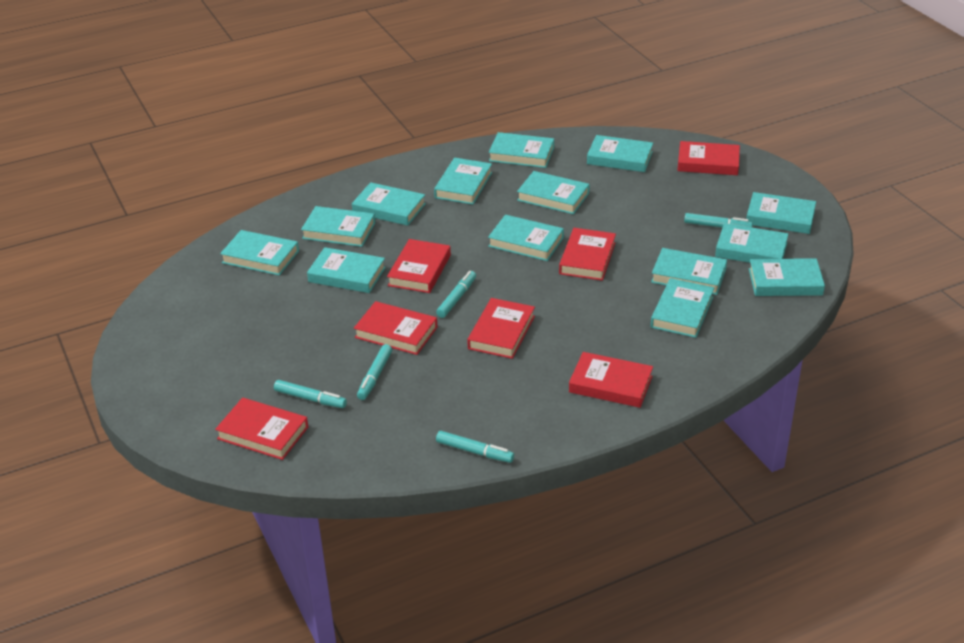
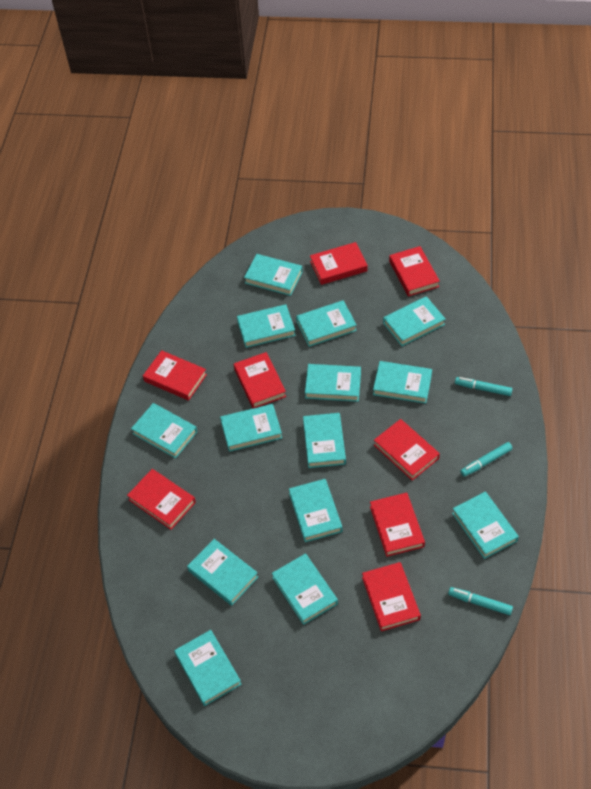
red book: 7 -> 8
turquoise marker: 5 -> 3

